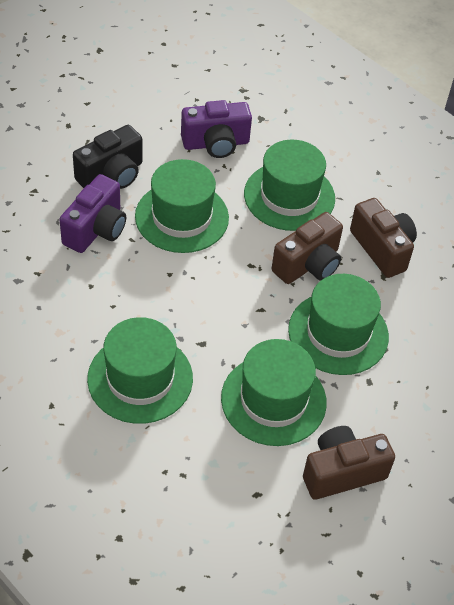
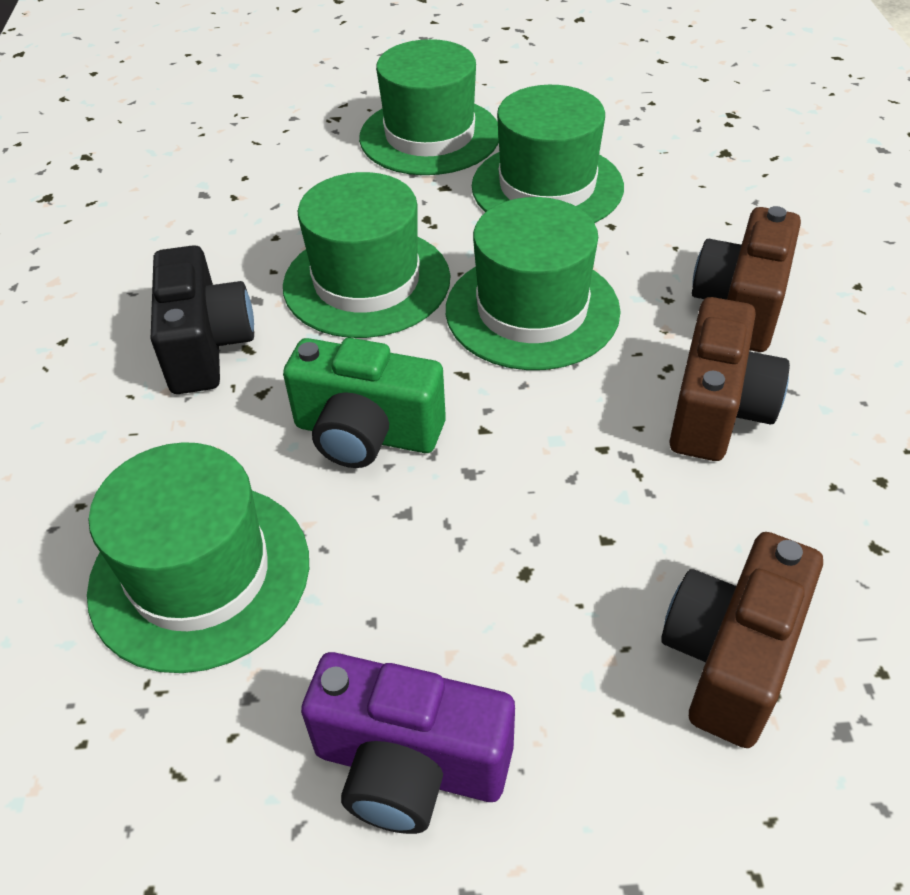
green camera: 0 -> 1
purple camera: 2 -> 1

